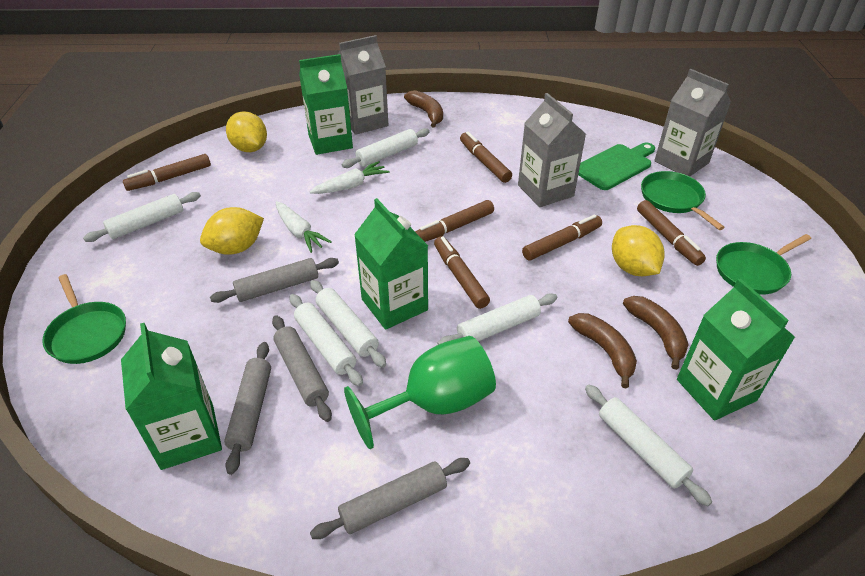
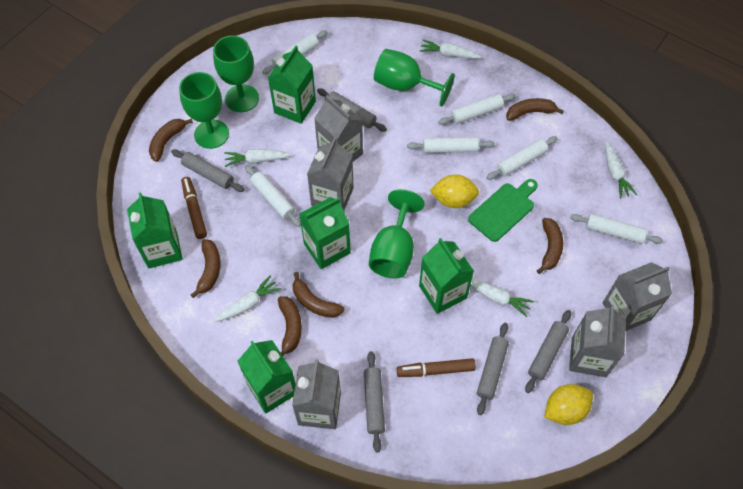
brown banana: 3 -> 6
brown marker: 6 -> 2
green carton: 4 -> 5
green goblet: 1 -> 4
green pan: 3 -> 0
grey carton: 3 -> 5
grey rolling pin: 4 -> 5
white carrot: 2 -> 5
yellow lemon: 3 -> 2

